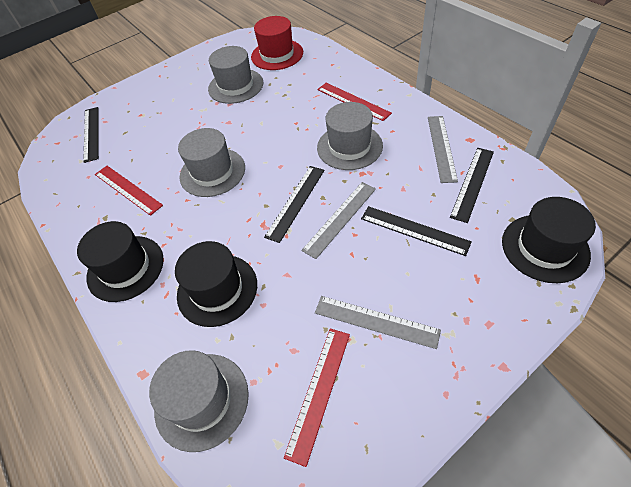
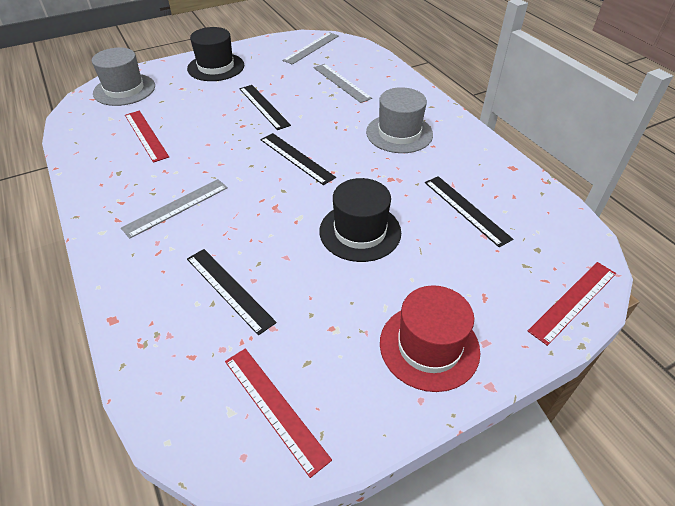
black hat: 3 -> 2
grey hat: 4 -> 2

